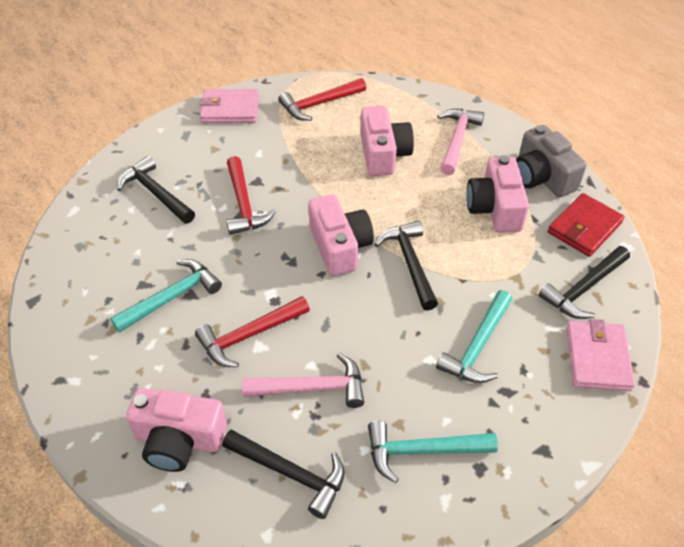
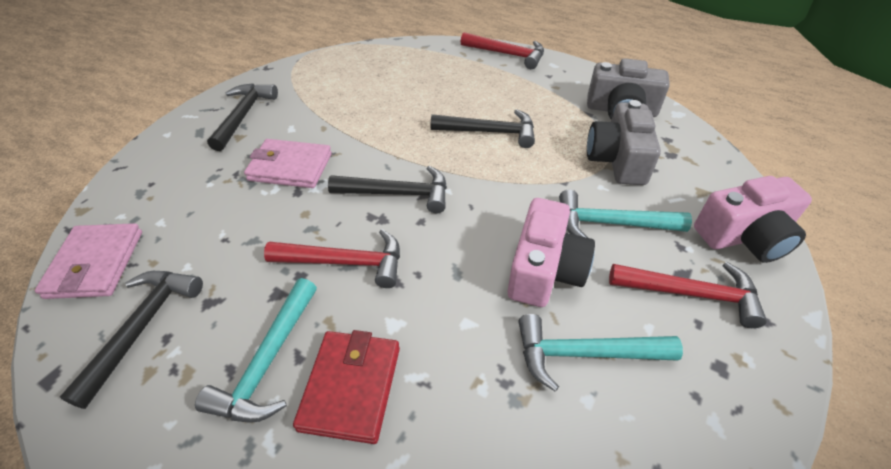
grey camera: 1 -> 2
pink camera: 4 -> 2
pink hammer: 2 -> 0

